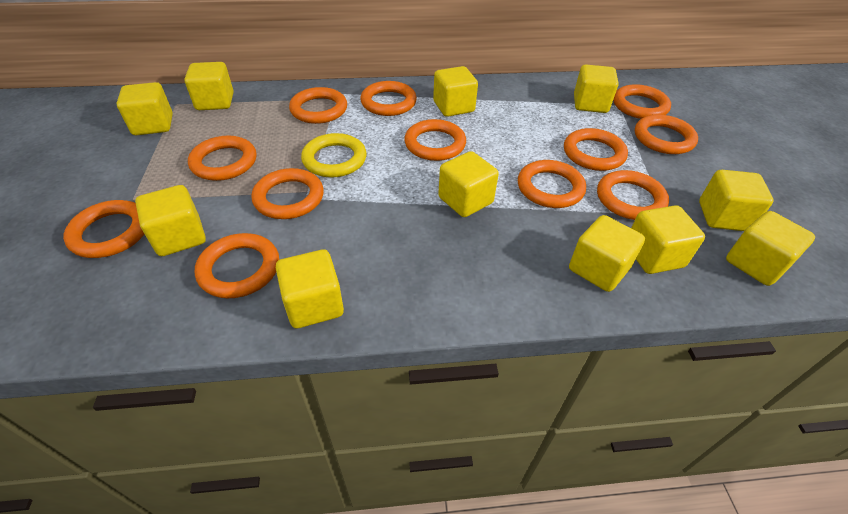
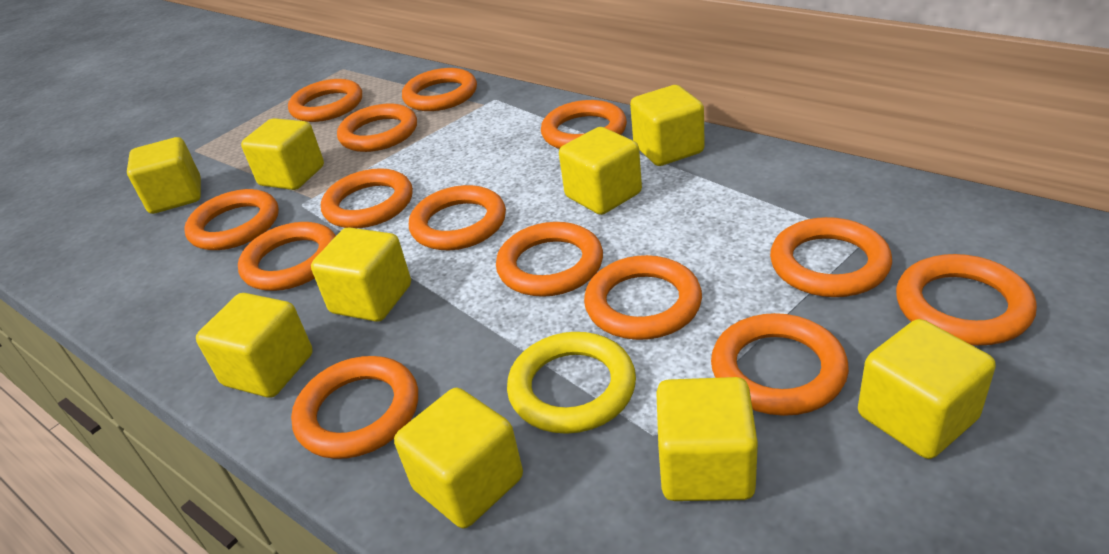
orange ring: 12 -> 14
yellow cube: 11 -> 9

